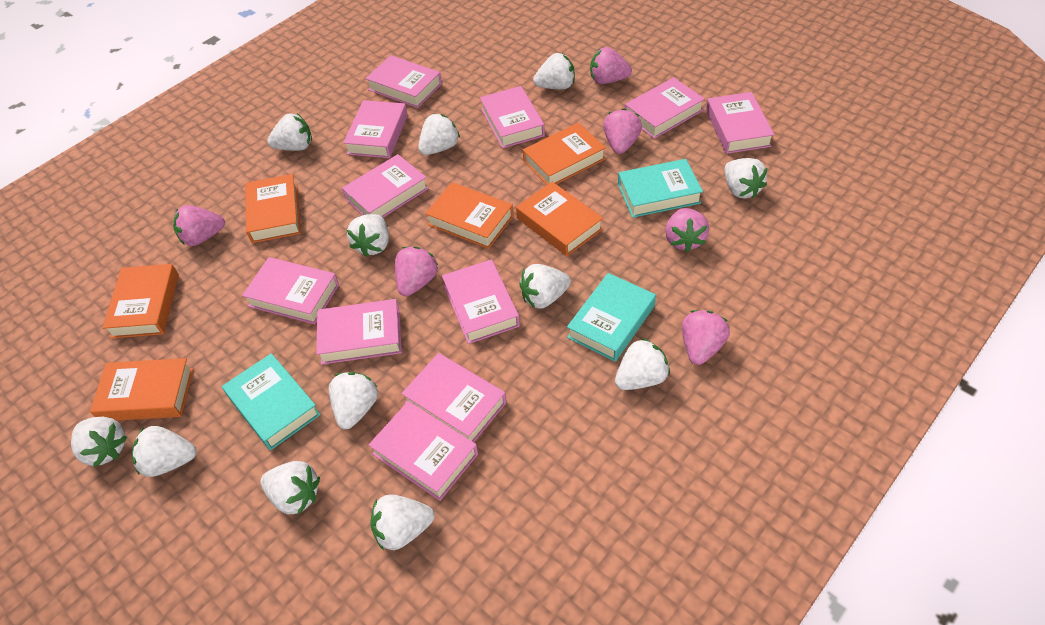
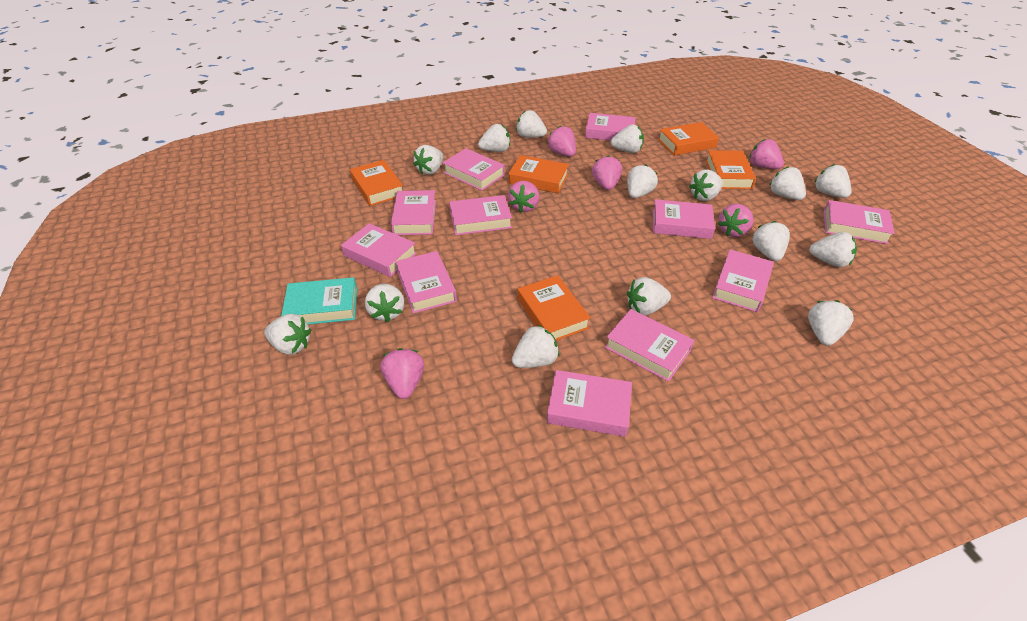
orange book: 6 -> 5
turquoise book: 3 -> 1
white strawberry: 12 -> 15

